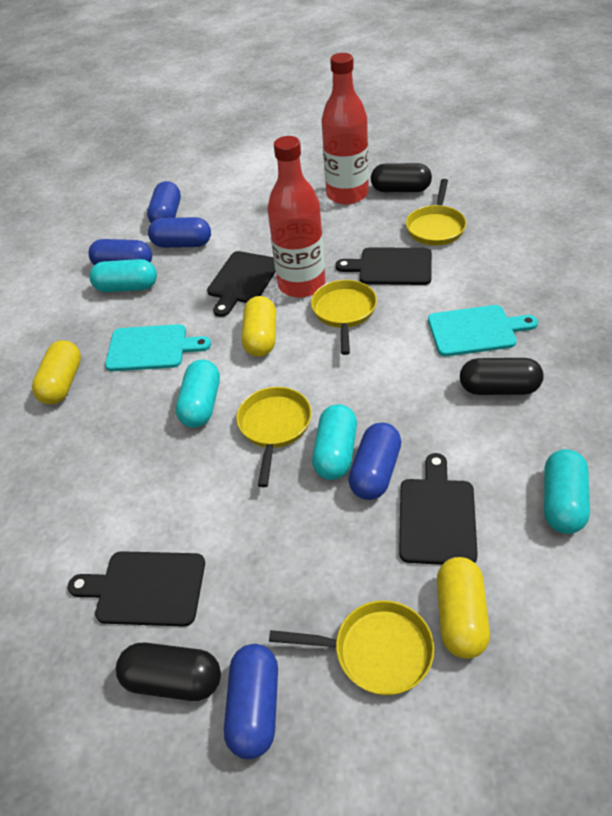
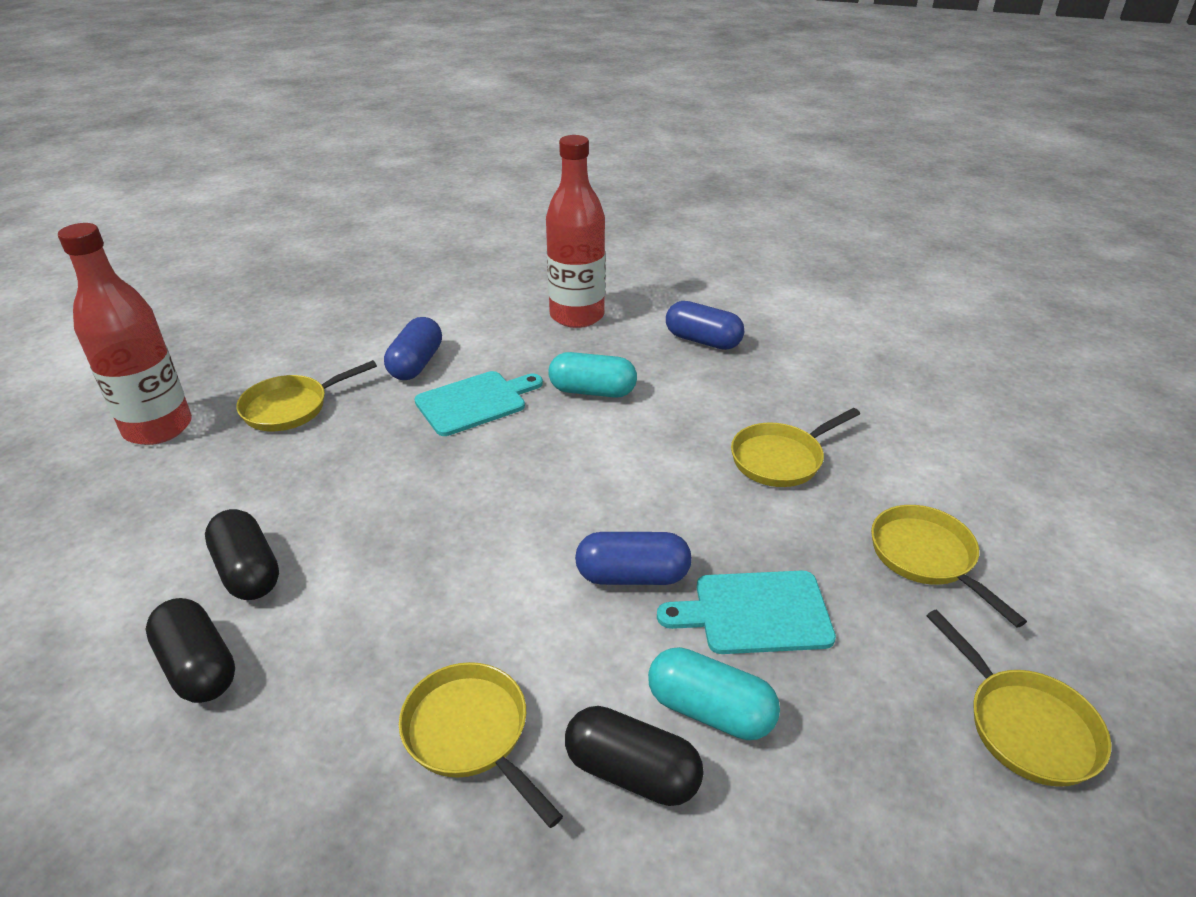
black cutting board: 4 -> 0
blue capsule: 5 -> 3
turquoise capsule: 4 -> 2
yellow capsule: 3 -> 0
yellow pan: 4 -> 5

